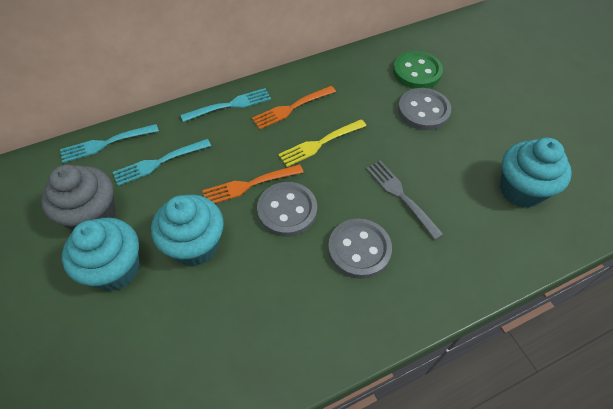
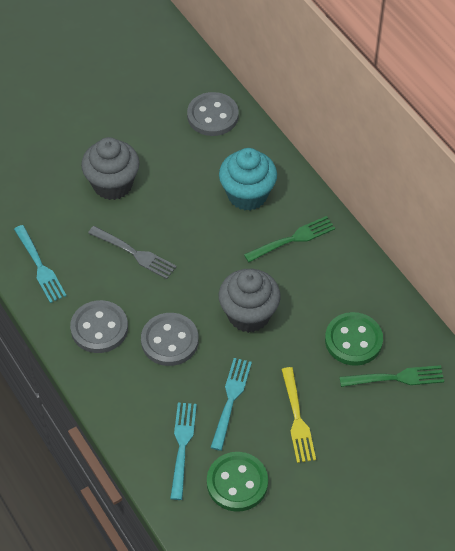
green button: 1 -> 2
green fork: 0 -> 2
grey cupcake: 1 -> 2
orange fork: 2 -> 0
turquoise cupcake: 3 -> 1

